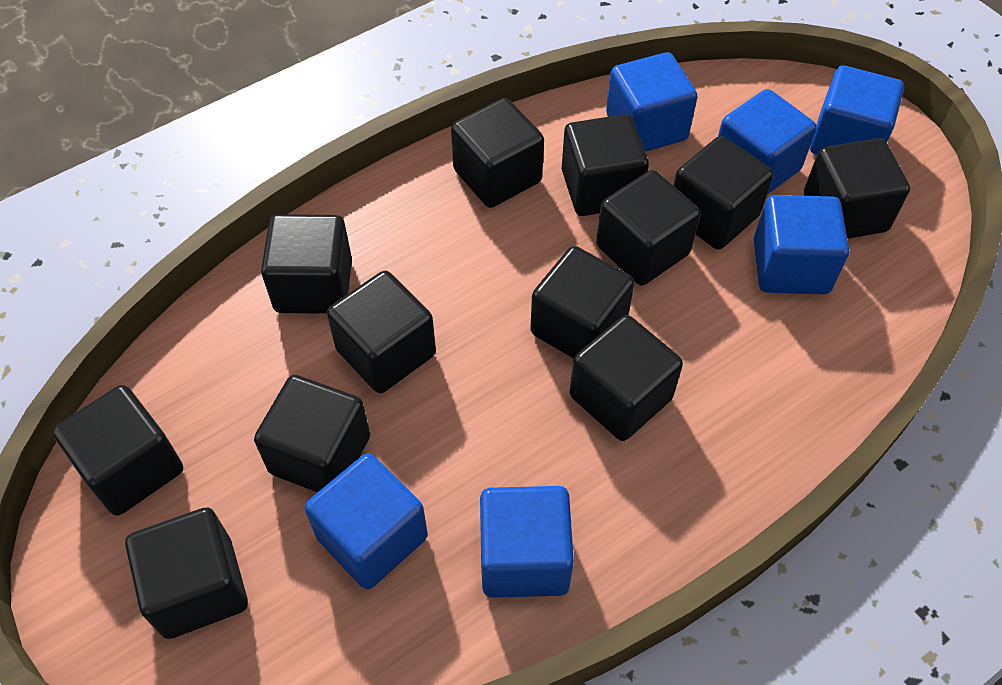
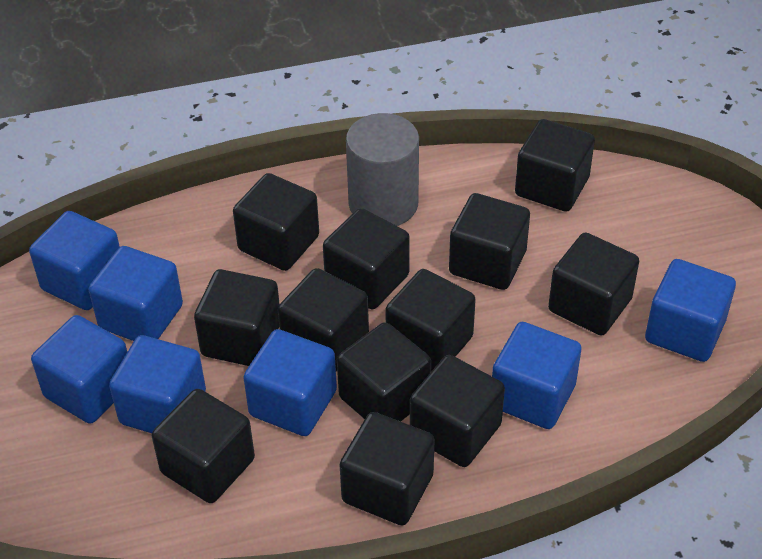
blue cube: 6 -> 7
grey cylinder: 0 -> 1

